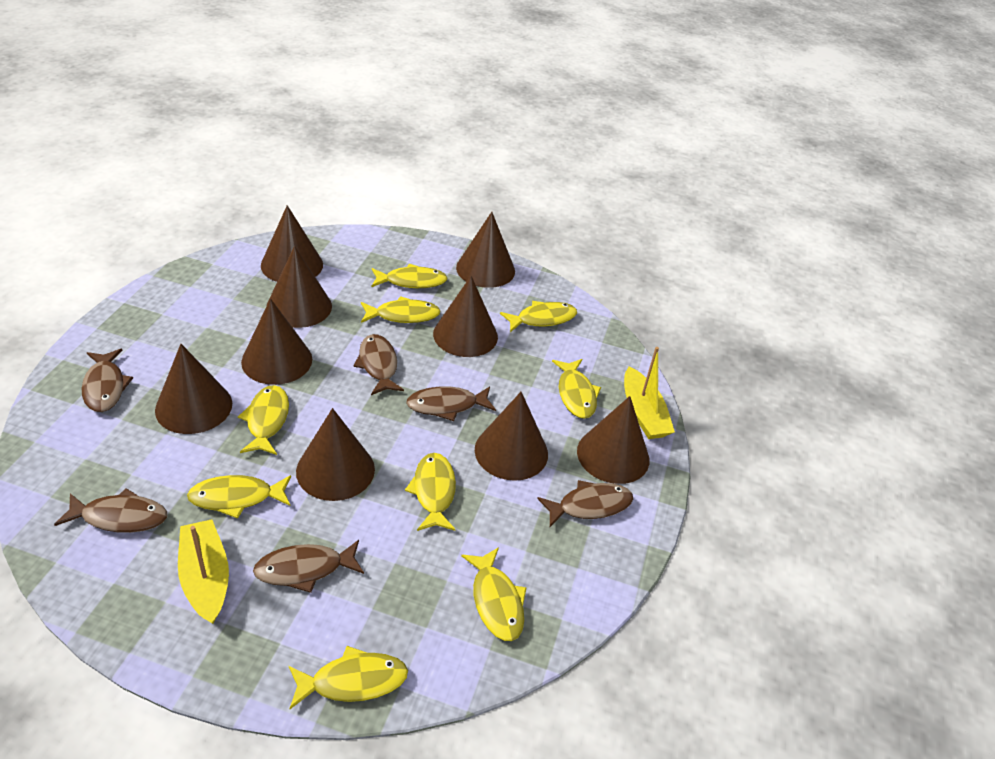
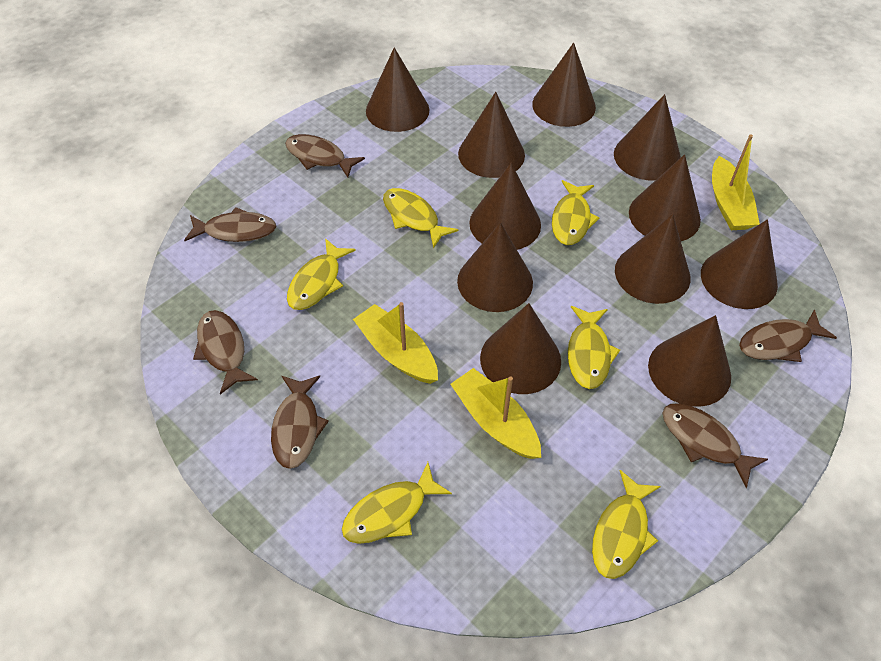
brown cone: 9 -> 11
yellow boat: 2 -> 3
yellow fish: 9 -> 6

